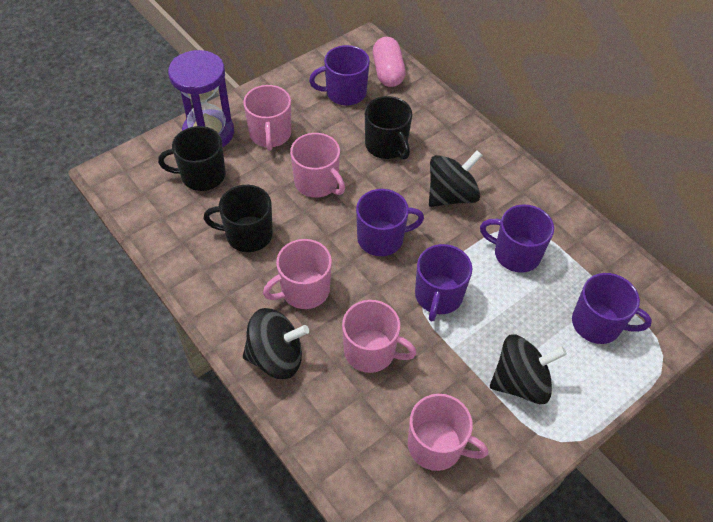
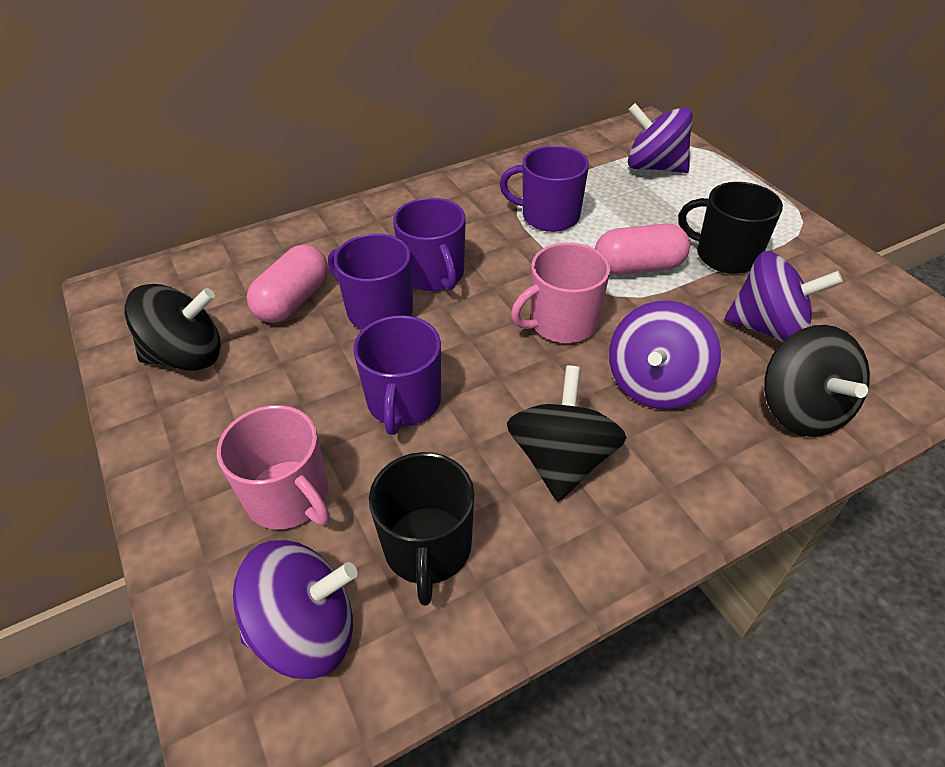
black mug: 3 -> 2
pink capsule: 1 -> 2
pink mug: 5 -> 2
purple hourglass: 1 -> 0
purple mug: 5 -> 4
purple spinning top: 0 -> 4

